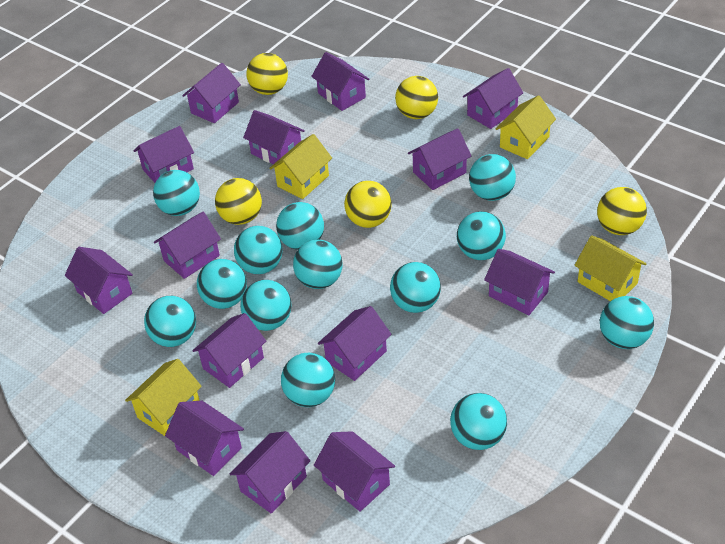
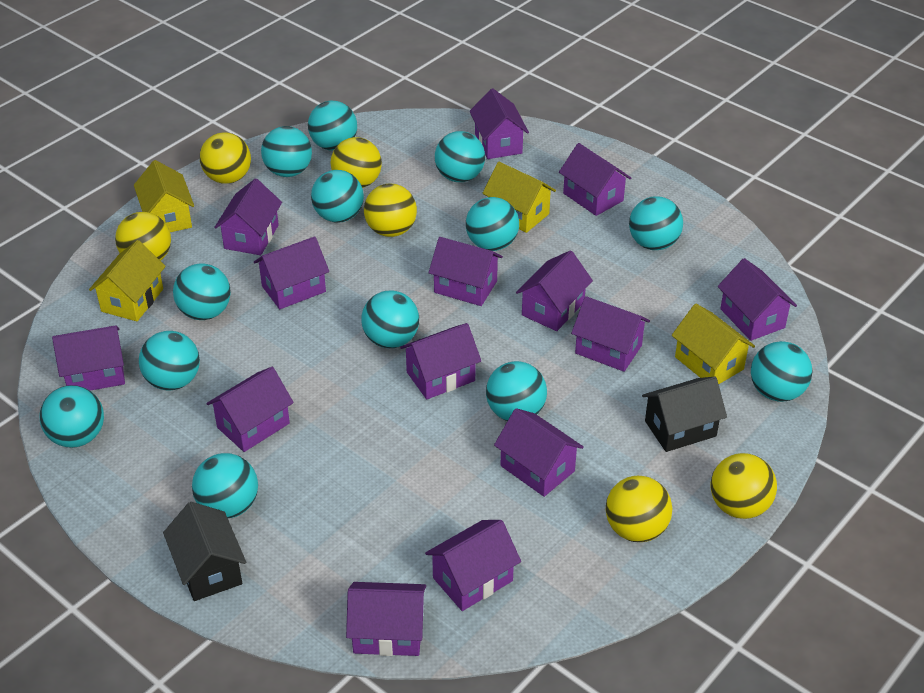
black house: 0 -> 2
yellow ball: 5 -> 6

